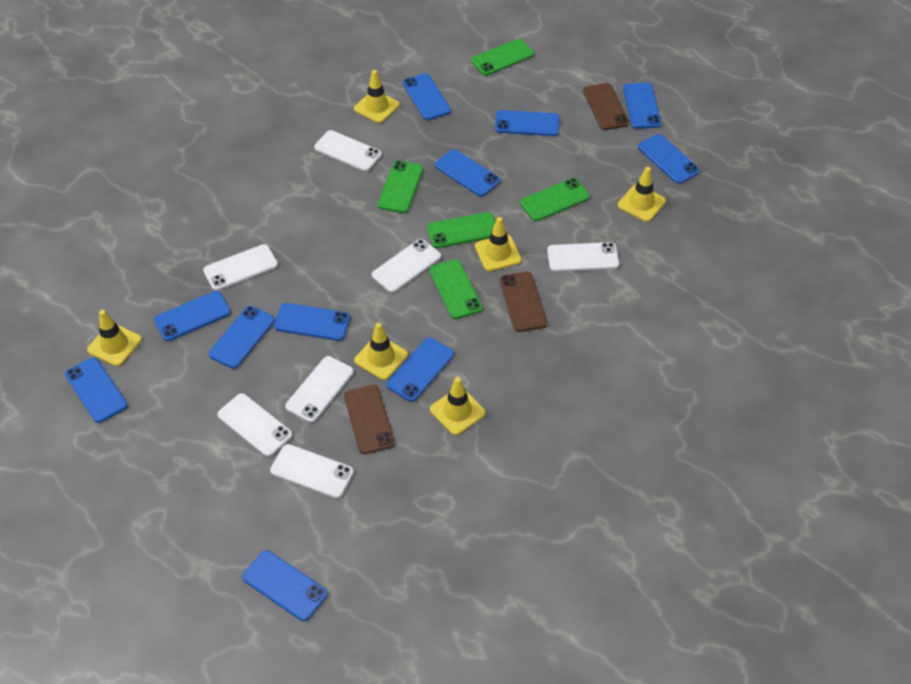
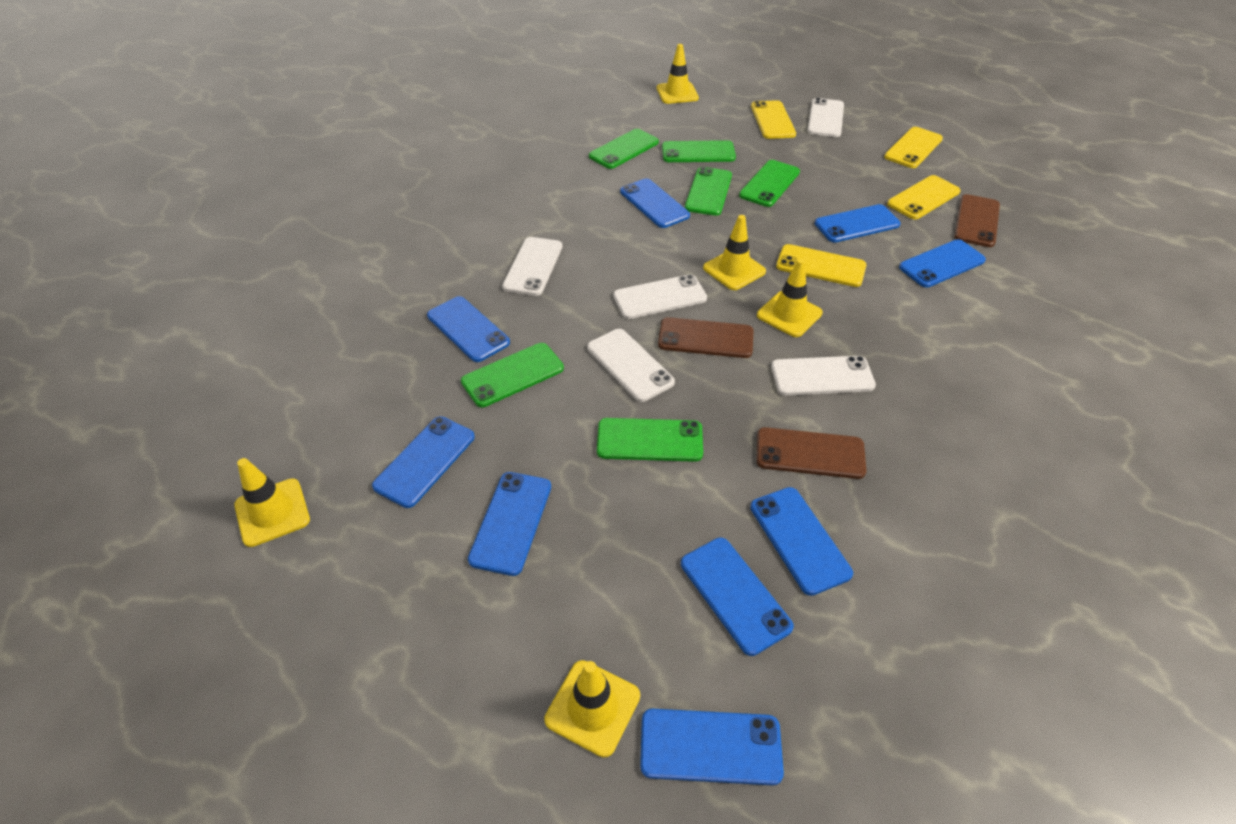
blue phone: 11 -> 9
green phone: 5 -> 6
white phone: 7 -> 5
yellow phone: 0 -> 4
yellow traffic cone: 6 -> 5

